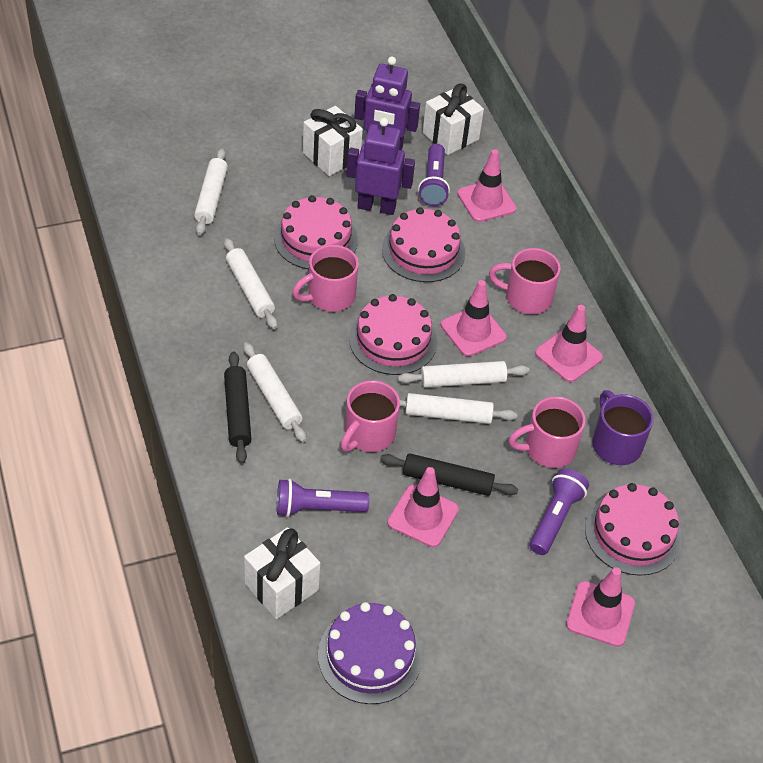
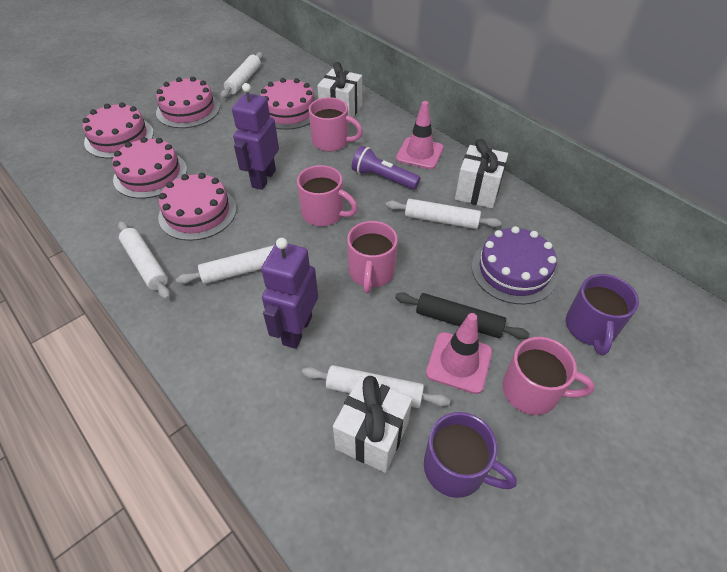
black rolling pin: 2 -> 1
pink cake: 4 -> 5
pink traffic cone: 5 -> 2
purple flashlight: 3 -> 1
purple mug: 1 -> 2

